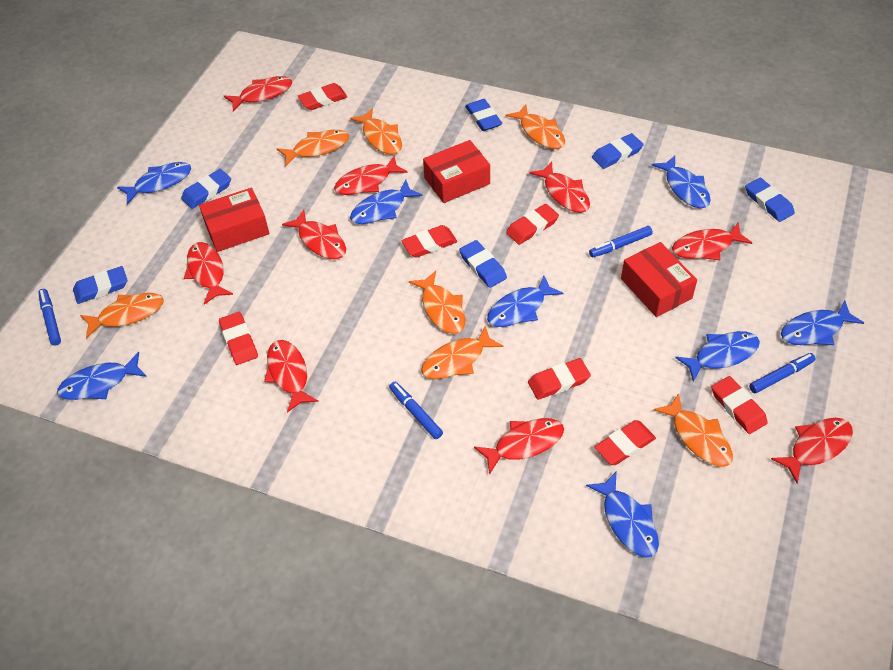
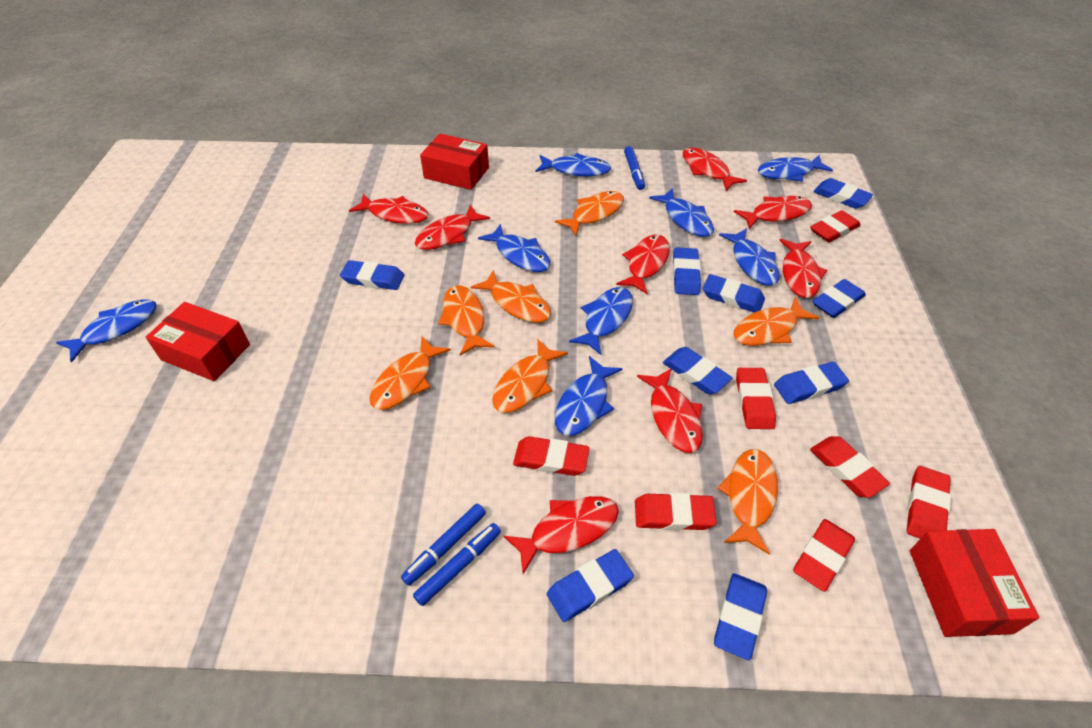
blue eraser: 6 -> 9
blue marker: 4 -> 3
red fish: 9 -> 8

